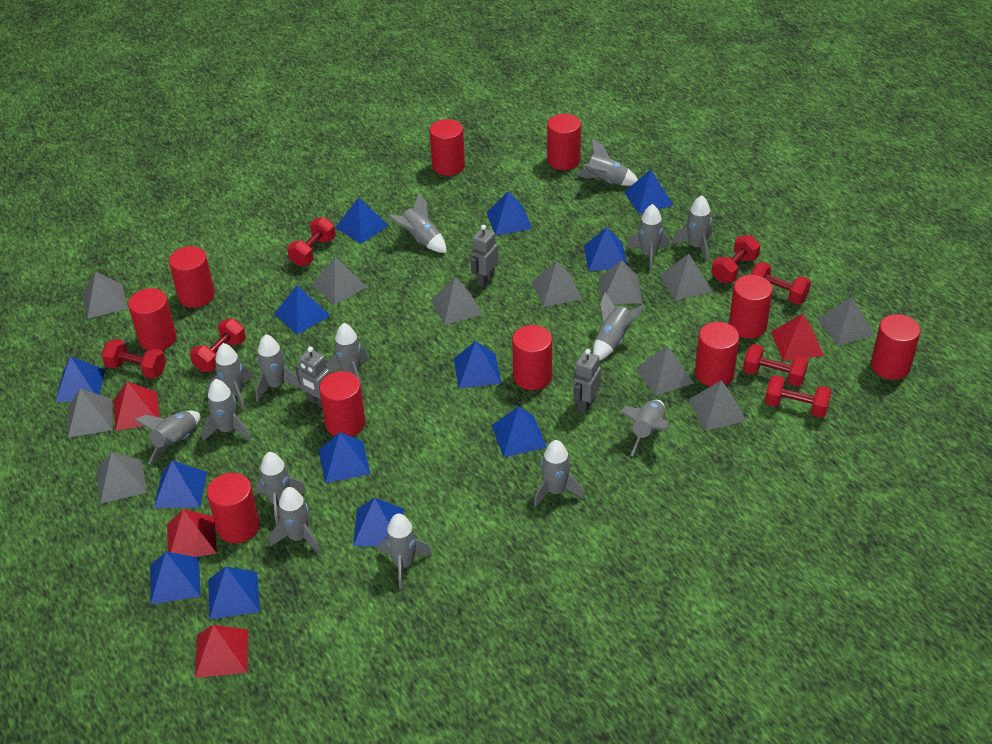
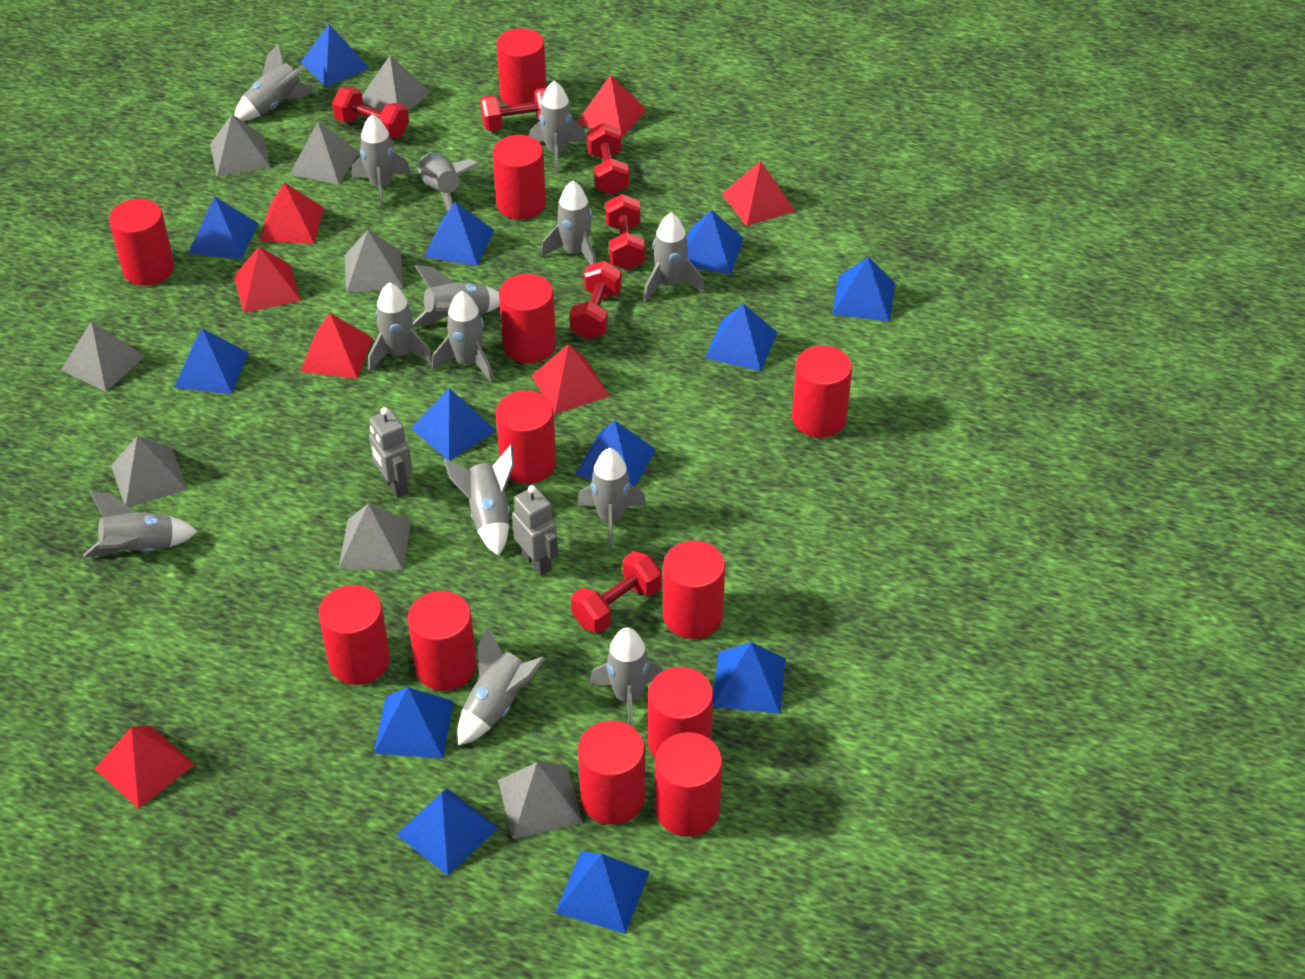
grey pyramid: 11 -> 8
grey robot: 3 -> 2
grey rocket: 15 -> 14
red cylinder: 10 -> 12
red dumbbell: 7 -> 6
red pyramid: 4 -> 7

